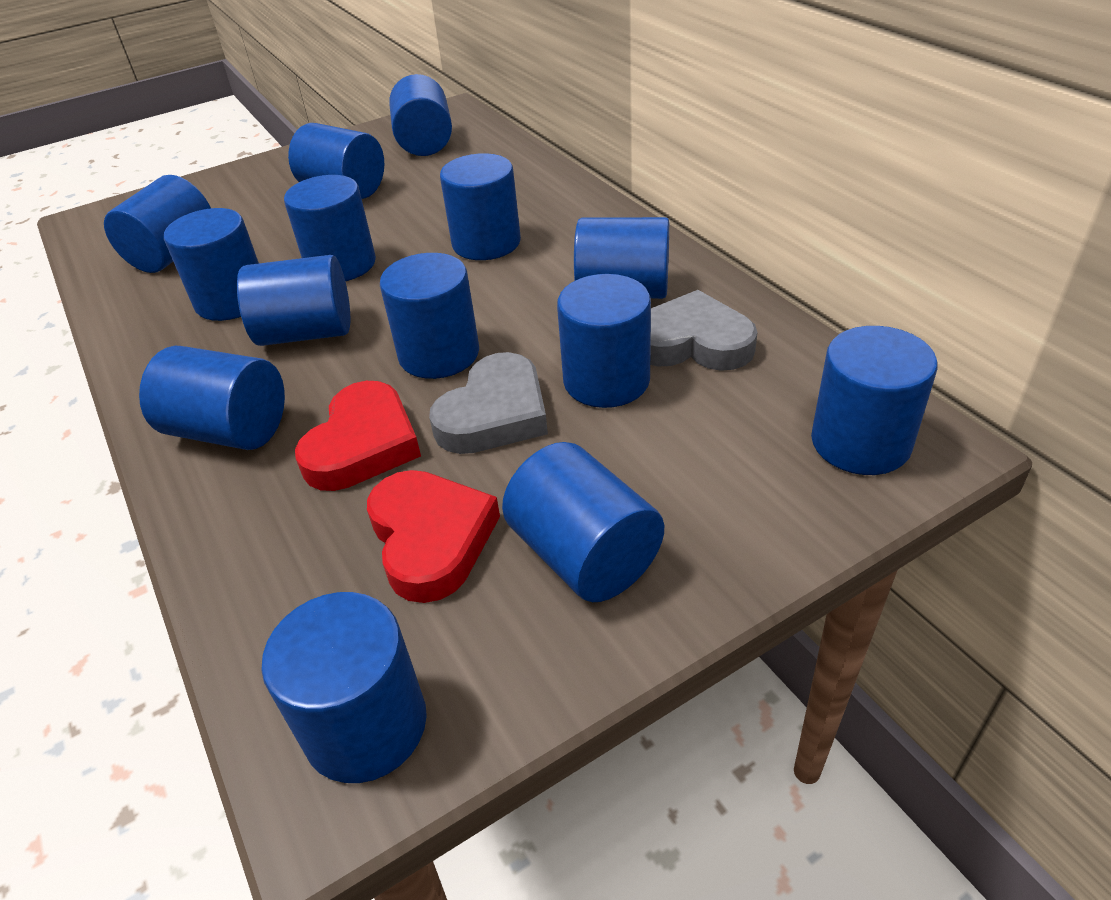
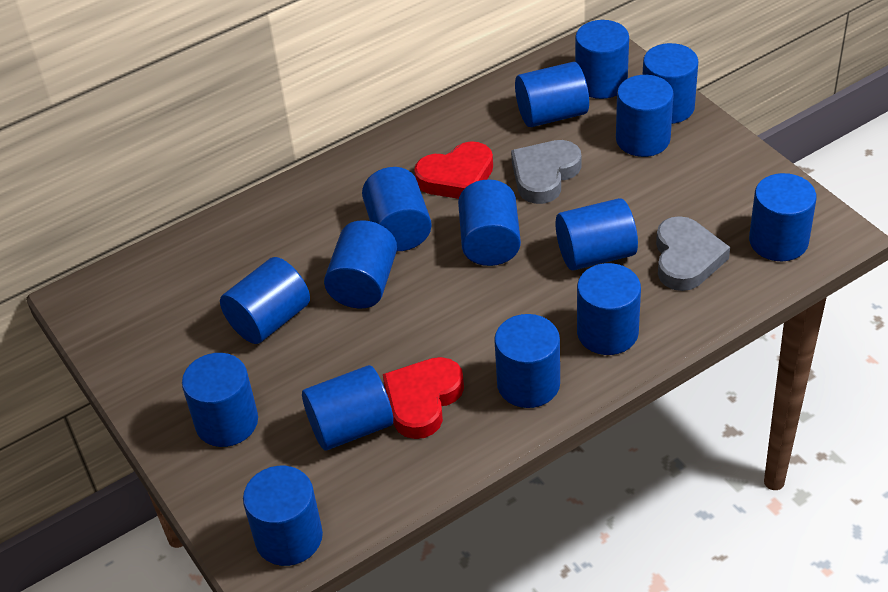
blue cylinder: 14 -> 15

